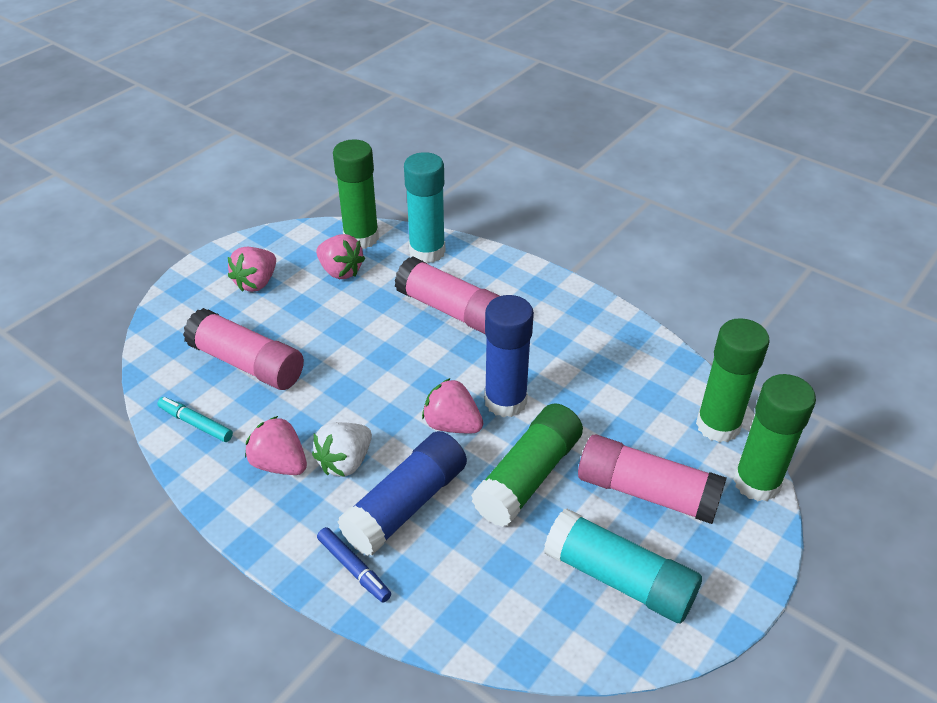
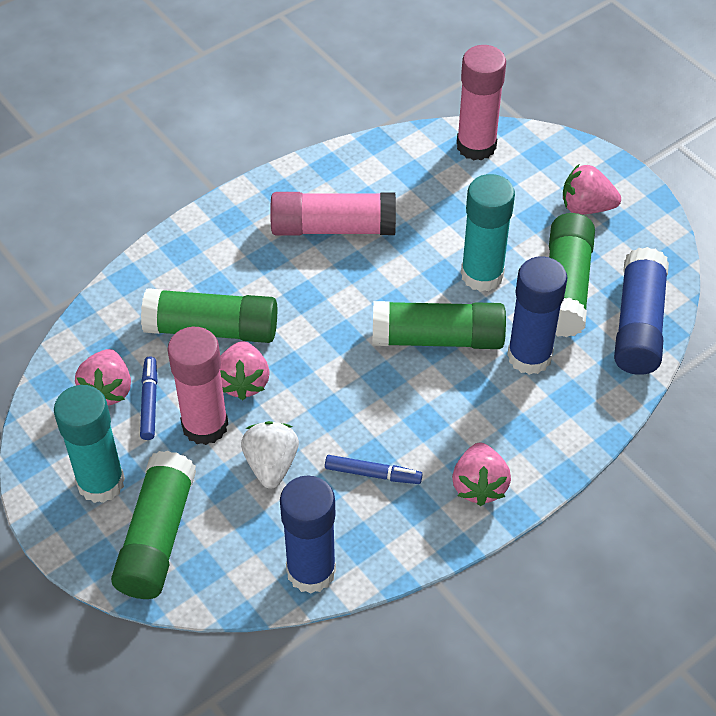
blue glue stick: 2 -> 3
blue marker: 1 -> 2
turquoise marker: 1 -> 0

